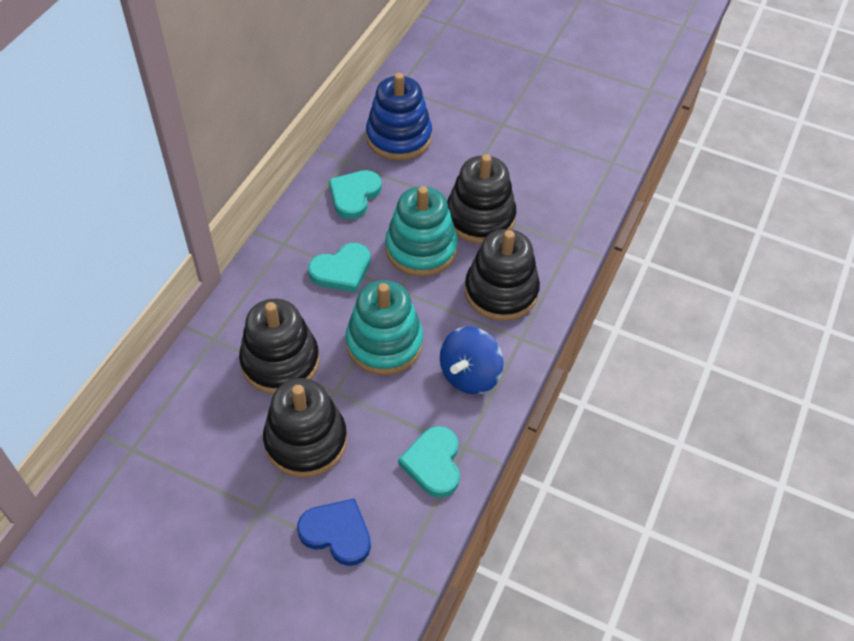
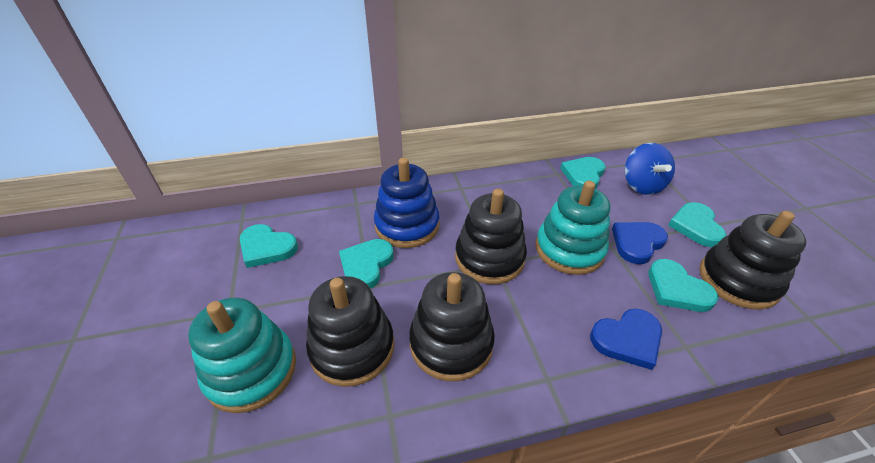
blue heart: 1 -> 2
turquoise heart: 3 -> 5

